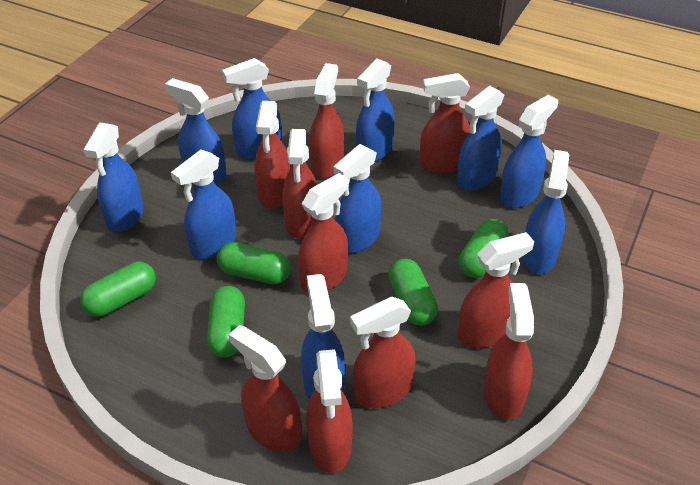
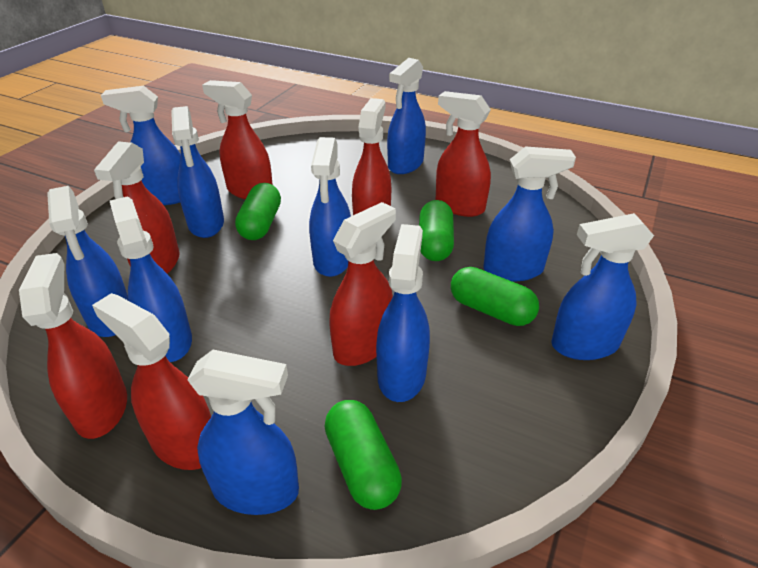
green capsule: 5 -> 4
red spray bottle: 10 -> 7

